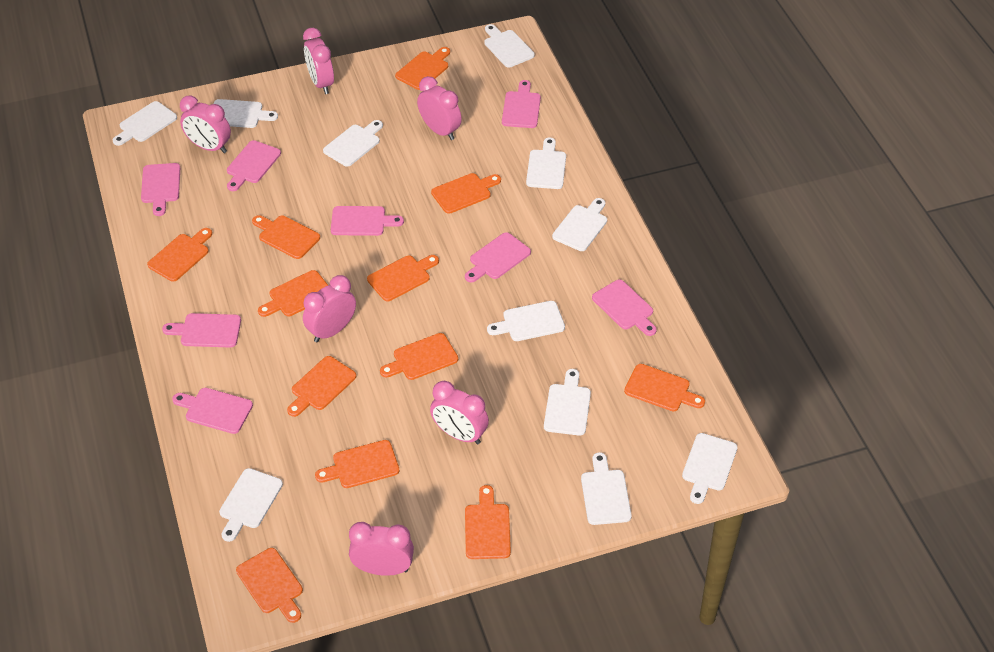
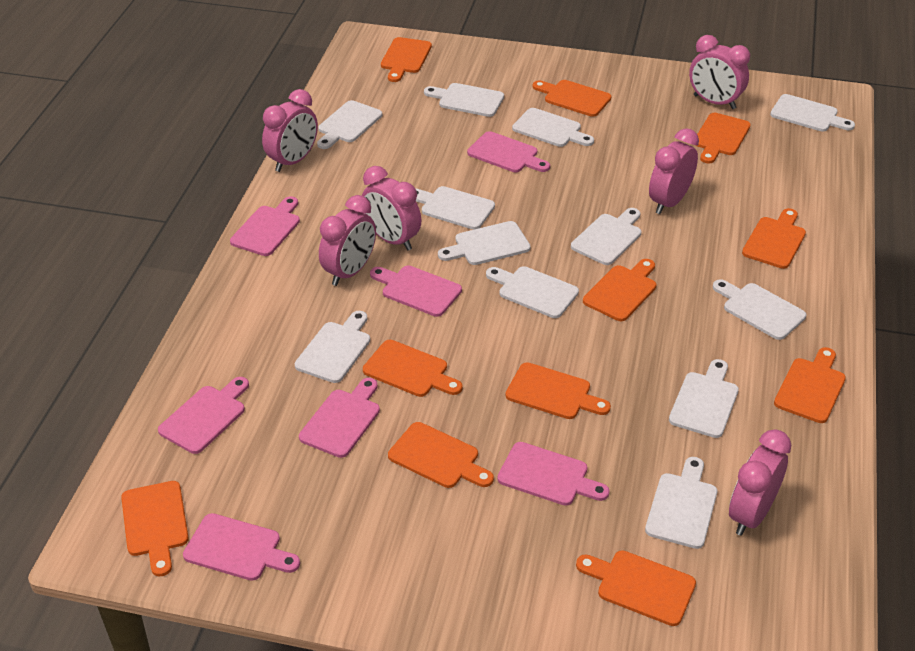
orange cutting board: 12 -> 11
pink cutting board: 8 -> 7
white cutting board: 11 -> 12

